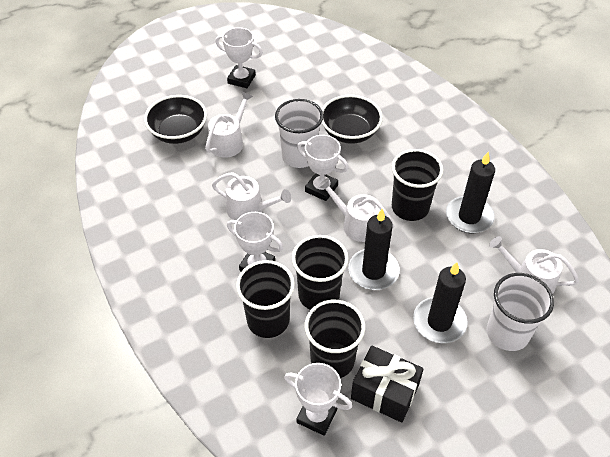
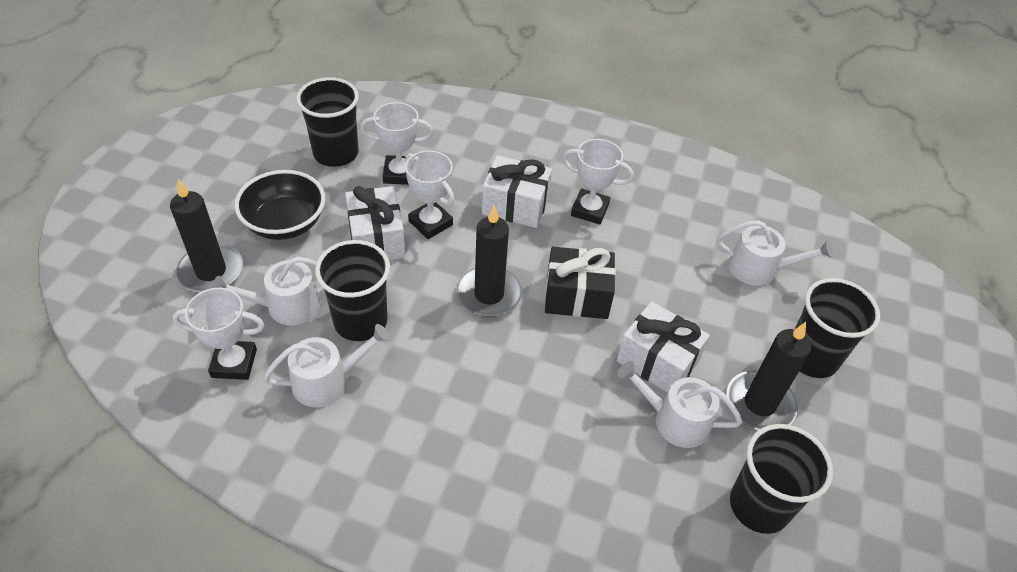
black bowl: 2 -> 1
white cup: 2 -> 0
white gift: 0 -> 3

